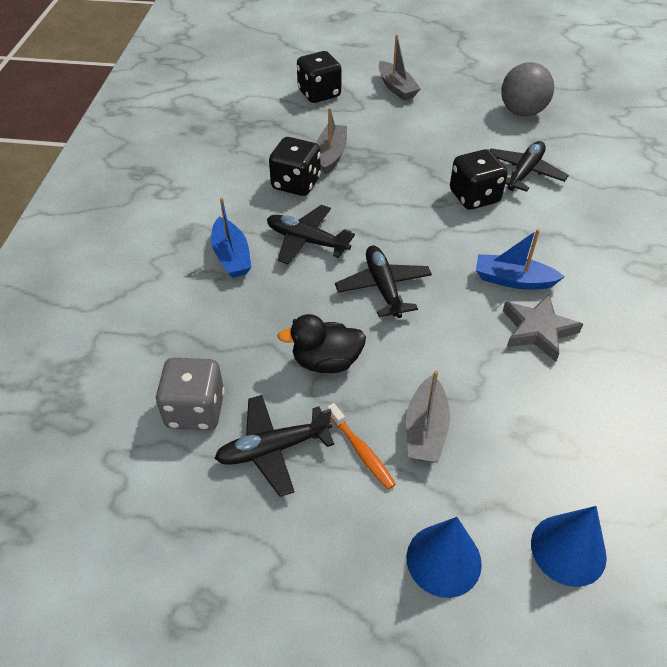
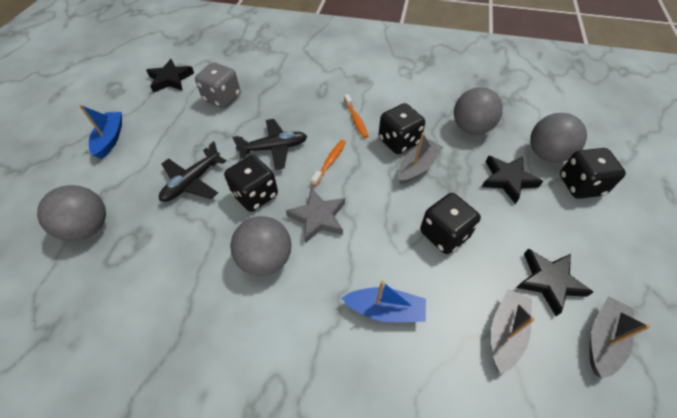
black dice: 3 -> 4
black duck: 1 -> 0
black plane: 4 -> 2
black star: 0 -> 3
blue cone: 2 -> 0
grey ball: 1 -> 4
orange toothbrush: 1 -> 2

